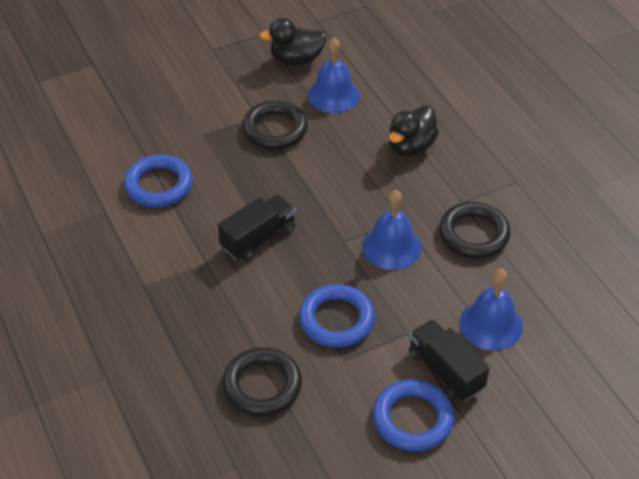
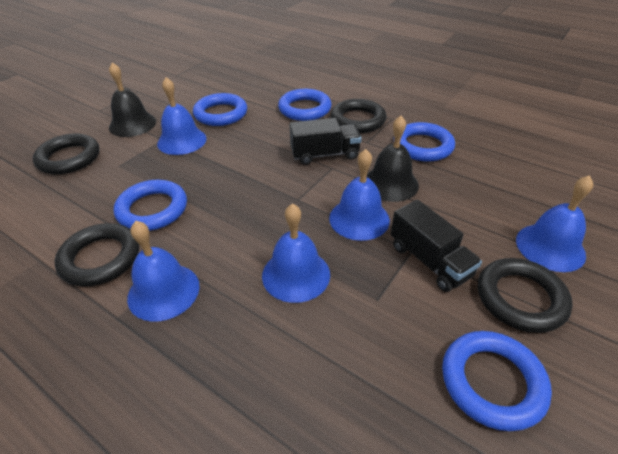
black bell: 0 -> 2
black duck: 2 -> 0
black ring: 3 -> 4
blue bell: 3 -> 5
blue ring: 3 -> 5

